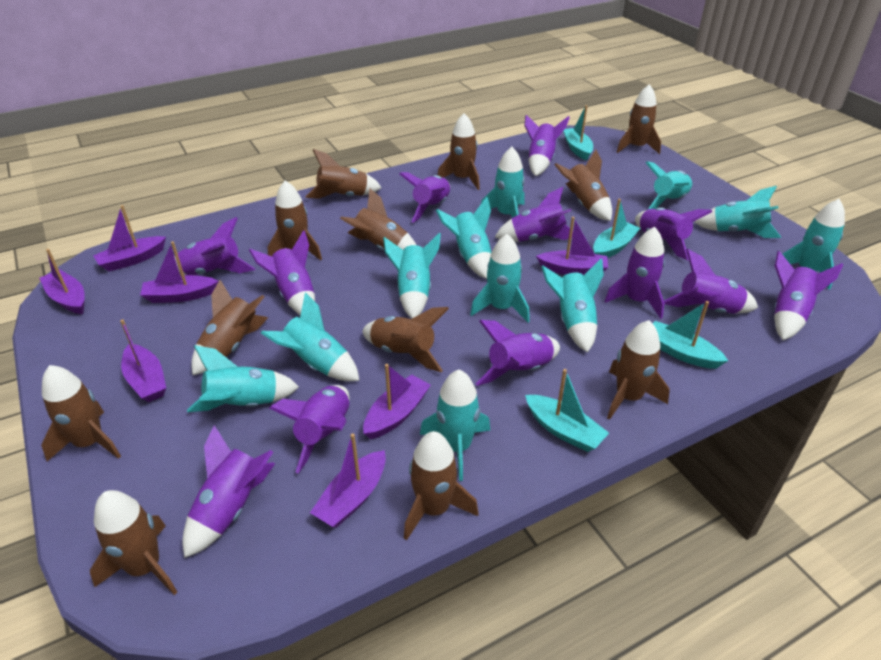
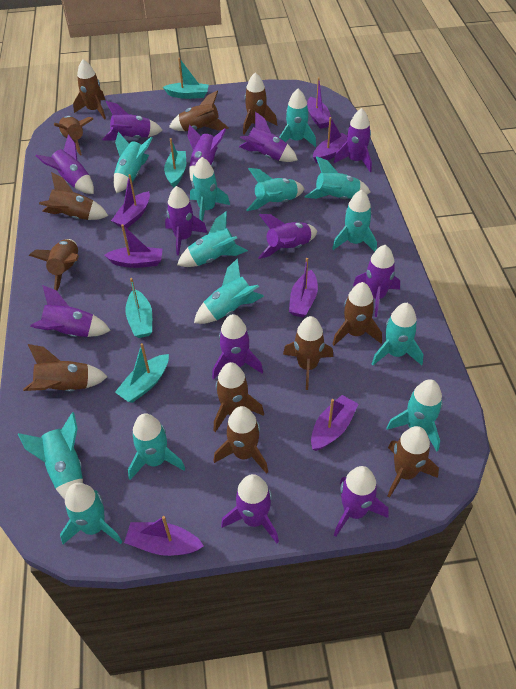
turquoise rocket: 11 -> 13

